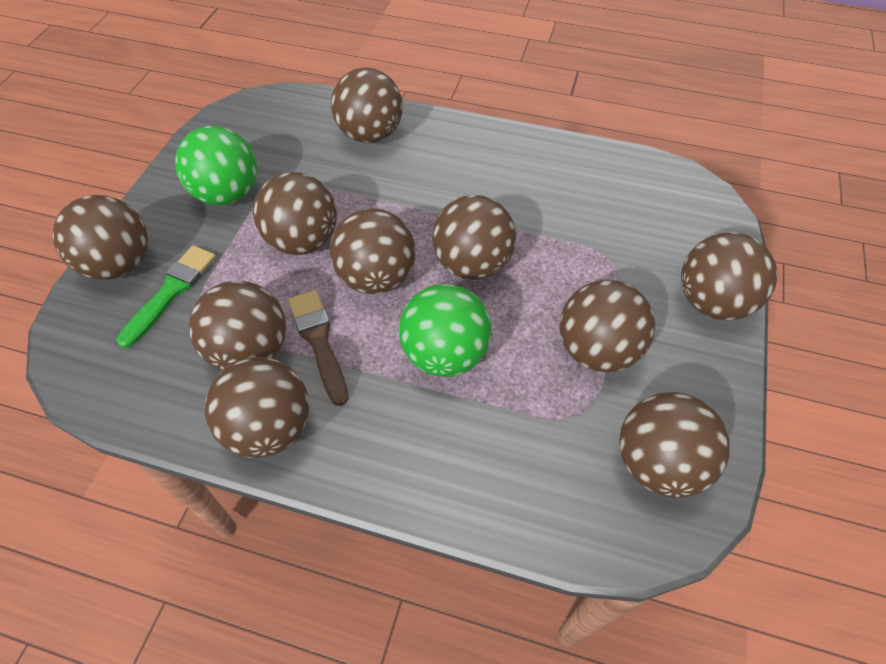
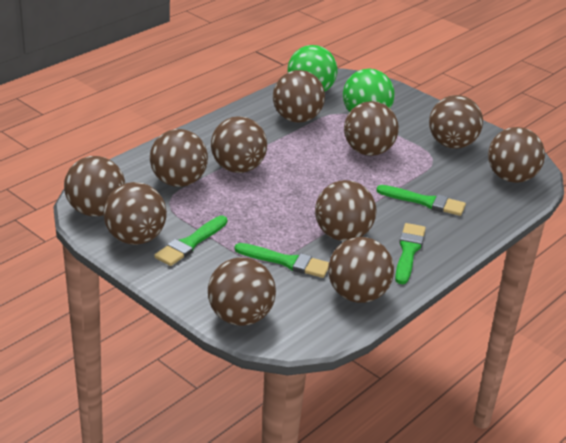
brown ball: 10 -> 11
brown brush: 1 -> 0
green brush: 1 -> 4

